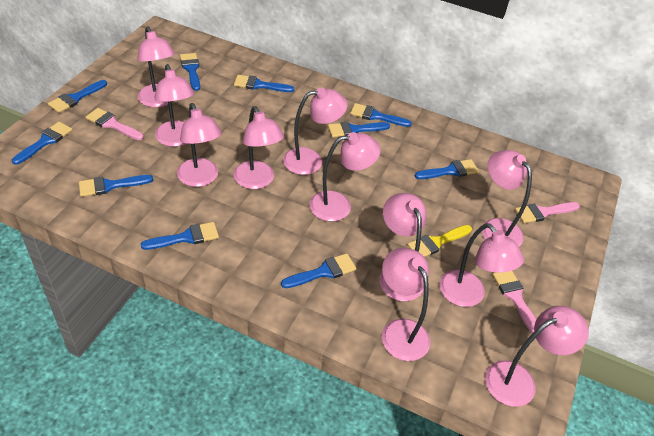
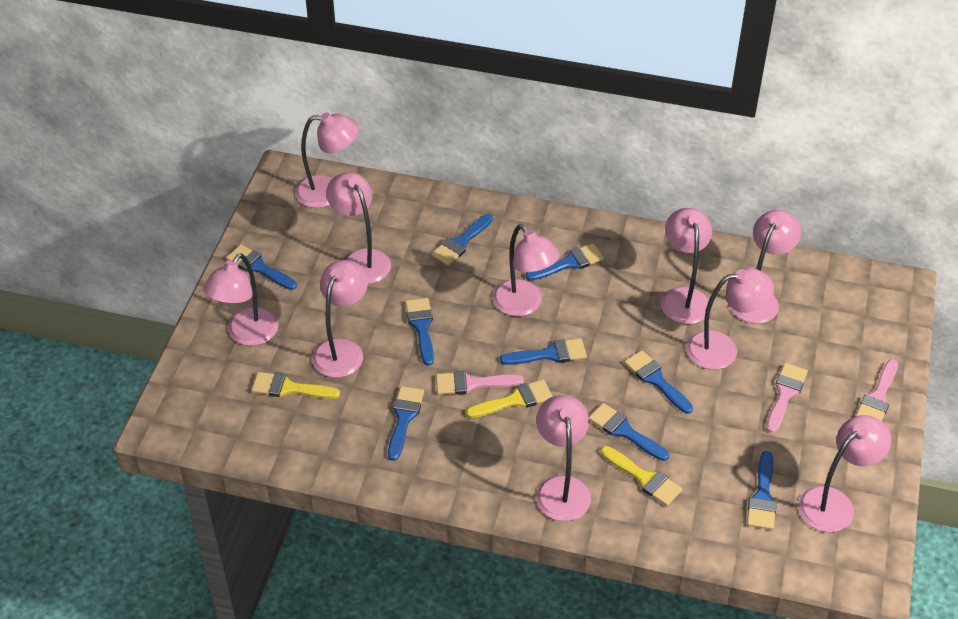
blue brush: 10 -> 9
pink lamp: 11 -> 10
yellow brush: 1 -> 3

